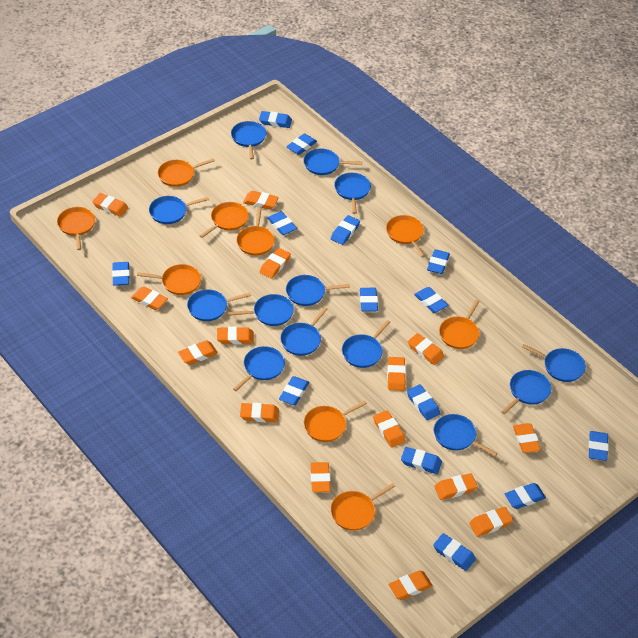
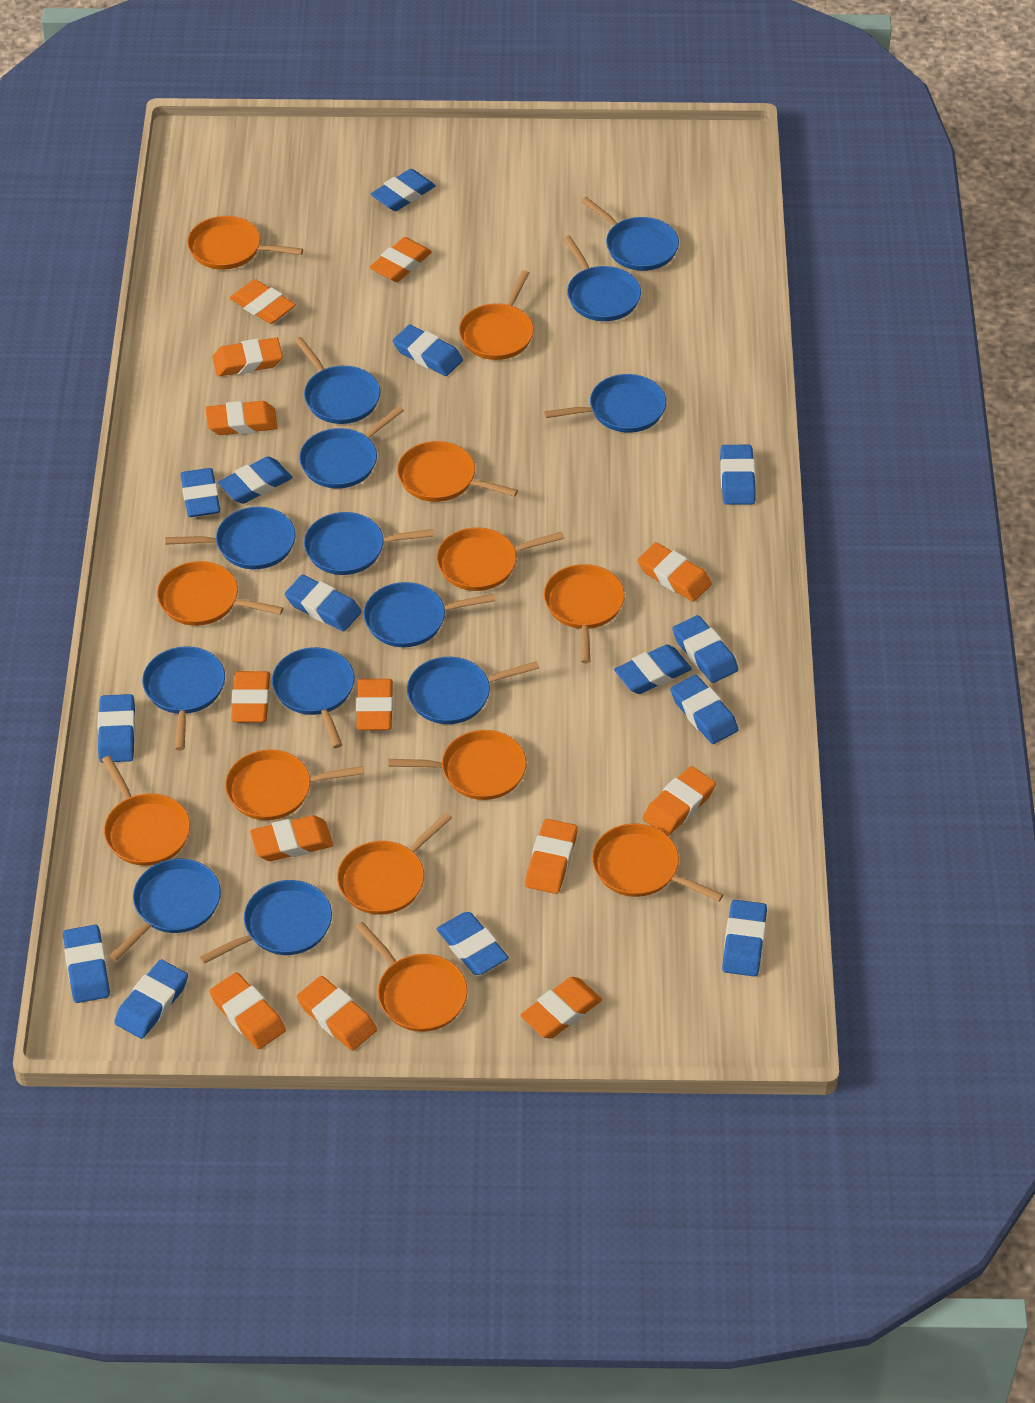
orange eraser: 15 -> 13
orange pan: 9 -> 12

